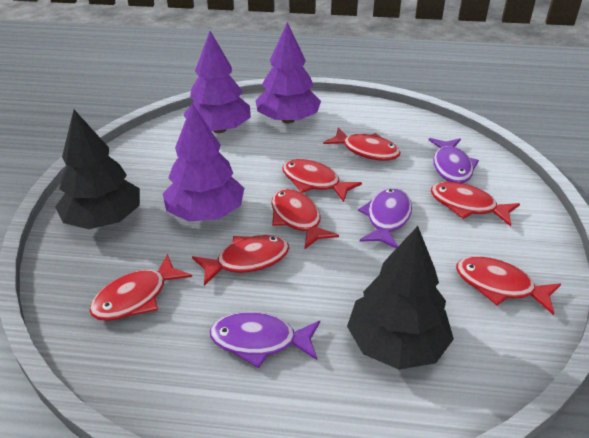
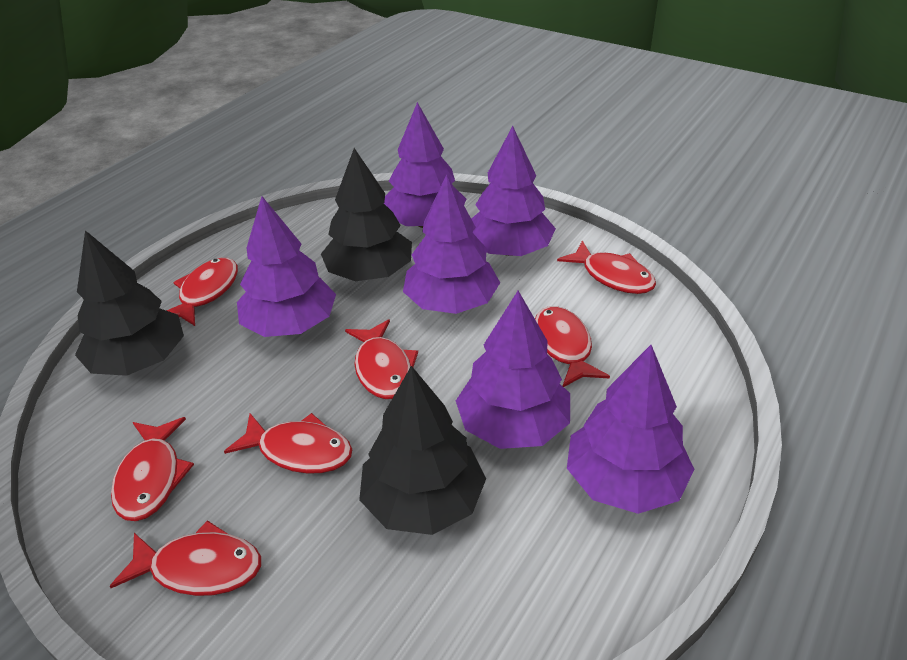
black tree: 2 -> 3
purple fish: 3 -> 0
purple tree: 3 -> 6

